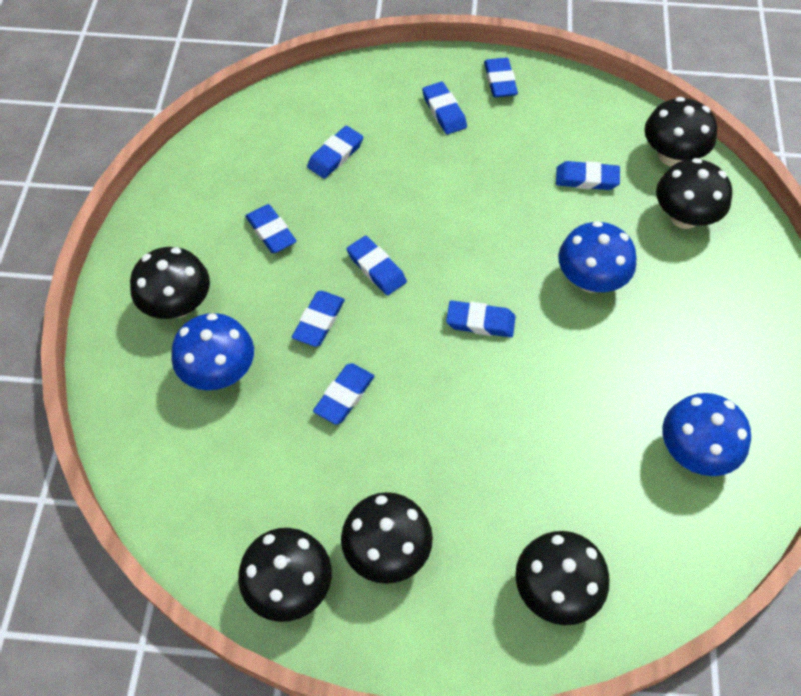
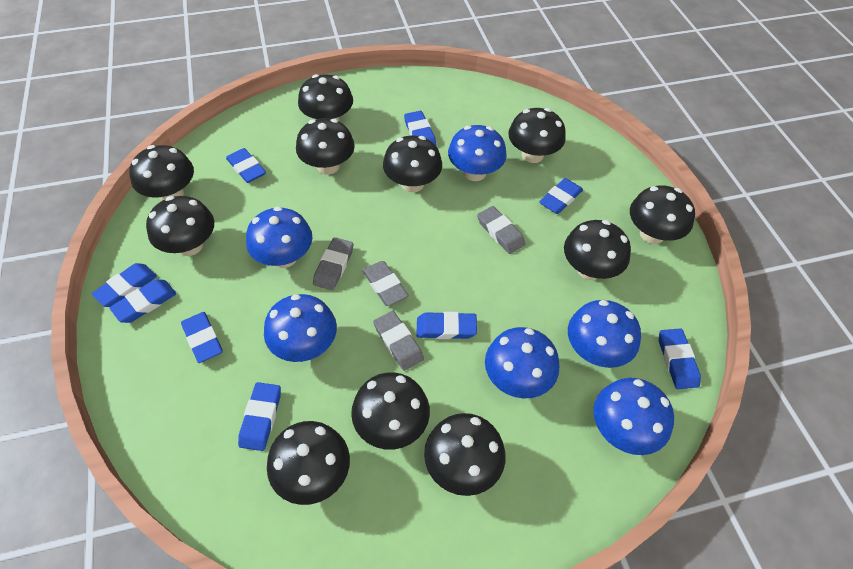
black mushroom: 6 -> 11
blue mushroom: 3 -> 6
grey eraser: 0 -> 4

